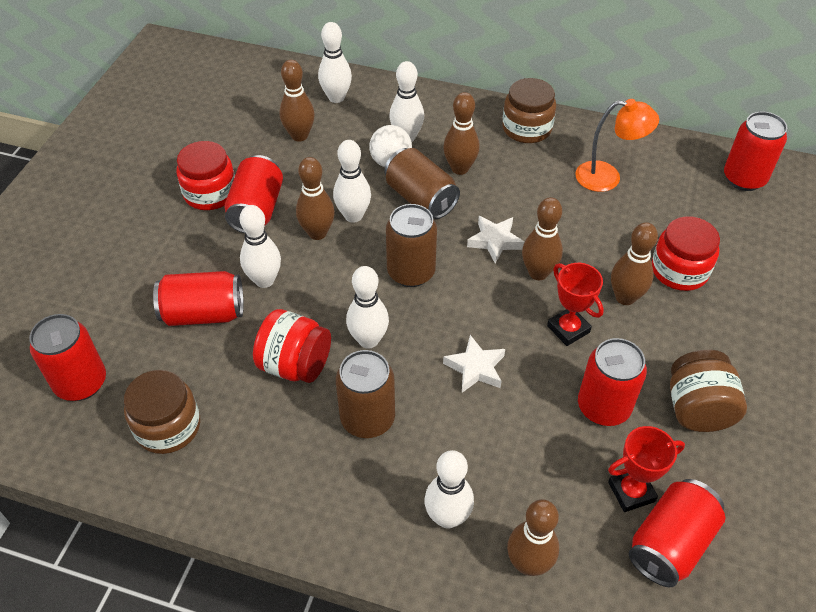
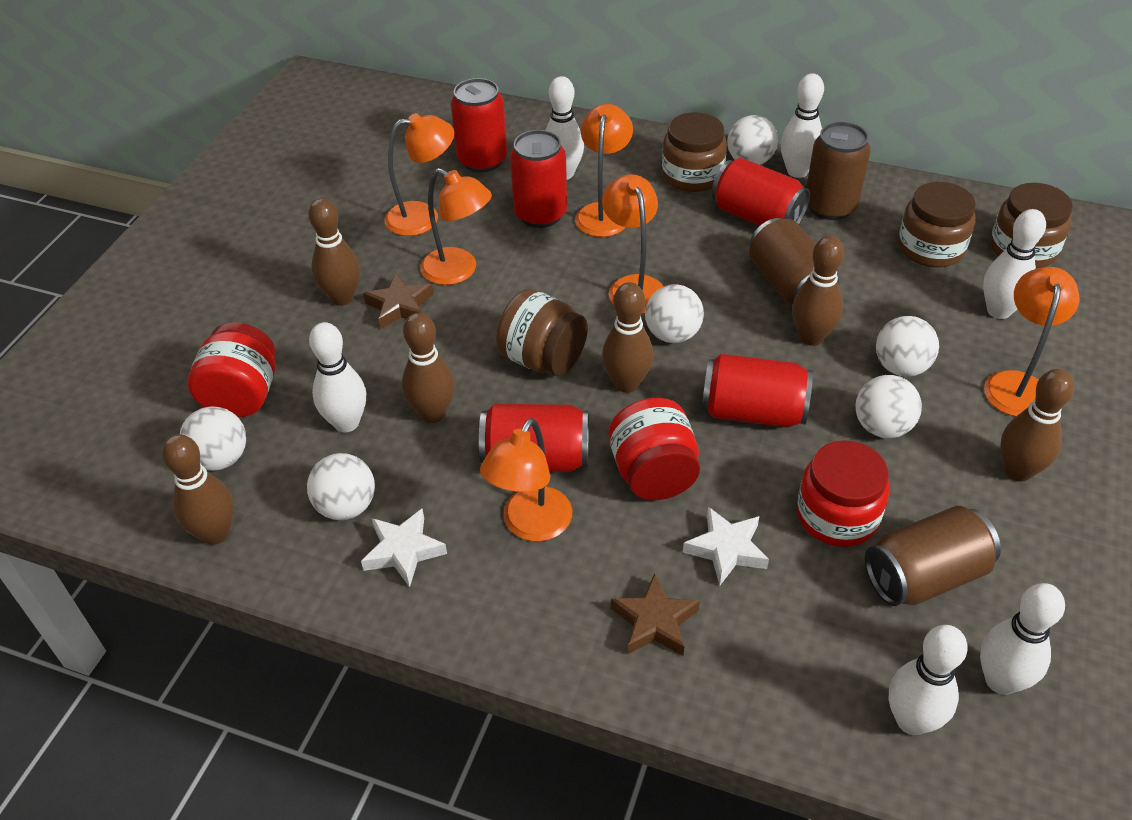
brown jar: 3 -> 4
brown star: 0 -> 2
orange lamp: 1 -> 6
red can: 6 -> 5
red trophy: 2 -> 0
white ball: 1 -> 6

